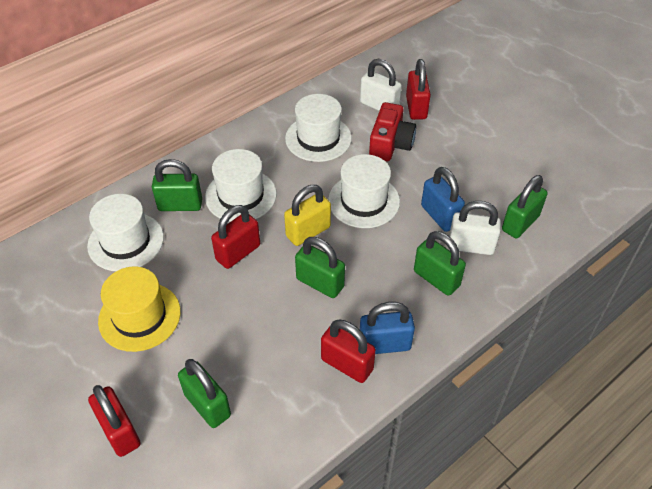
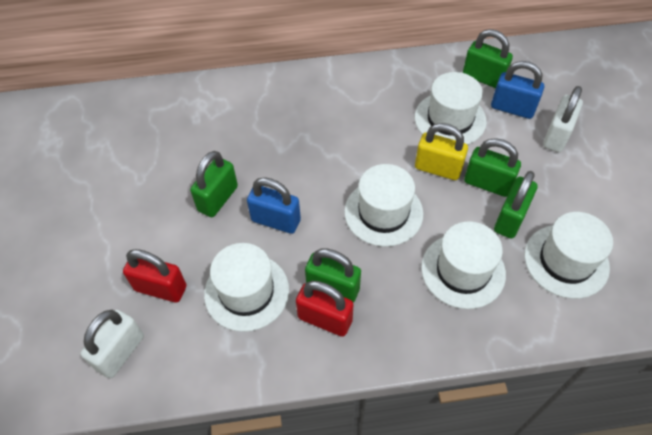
red camera: 1 -> 0
red padlock: 4 -> 2
white hat: 4 -> 5
yellow hat: 1 -> 0

